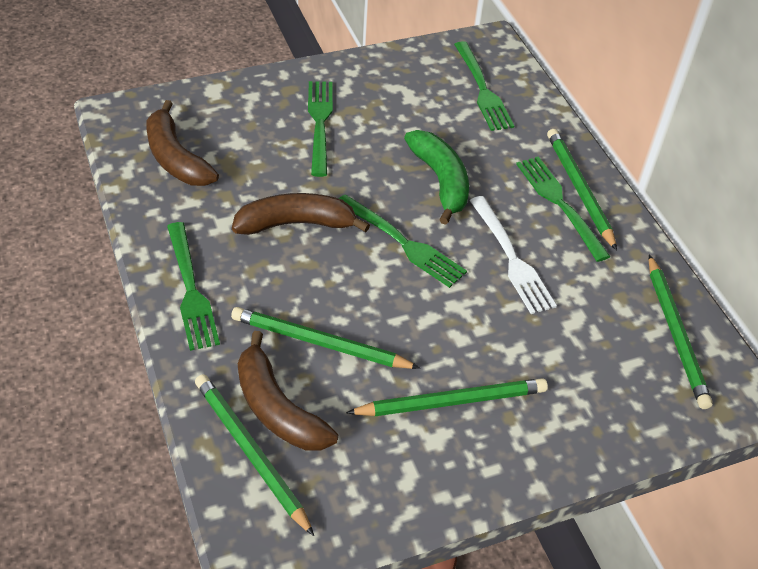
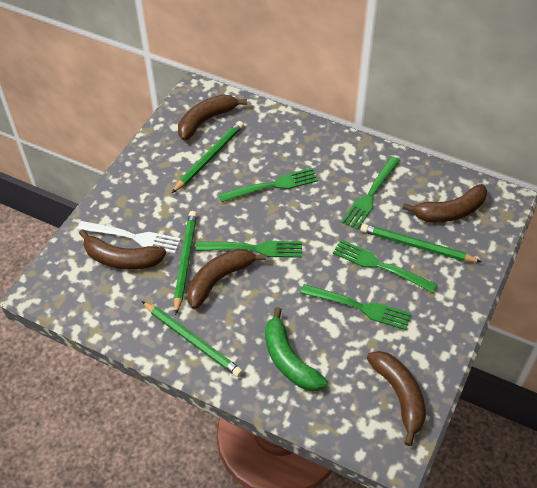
brown banana: 3 -> 5
green pencil: 5 -> 4

